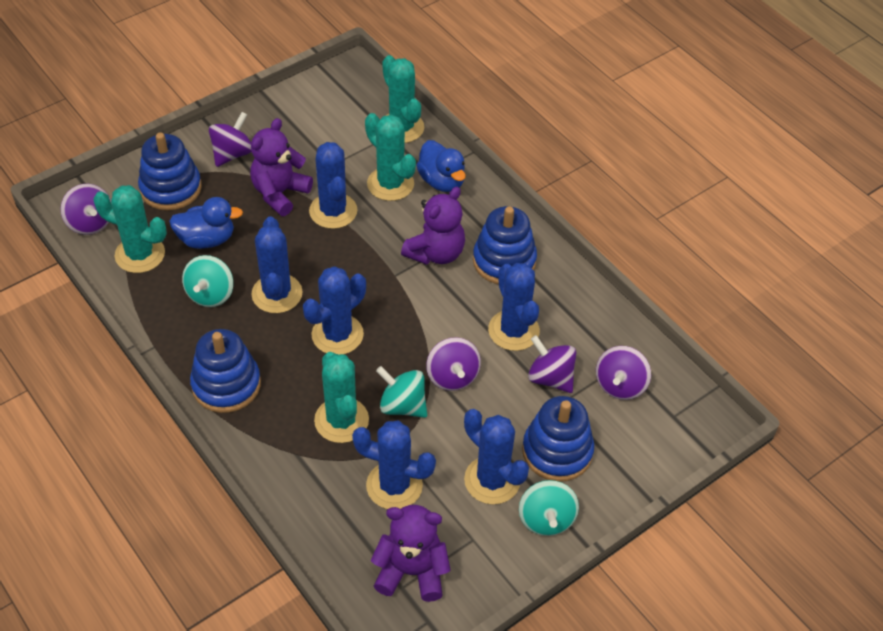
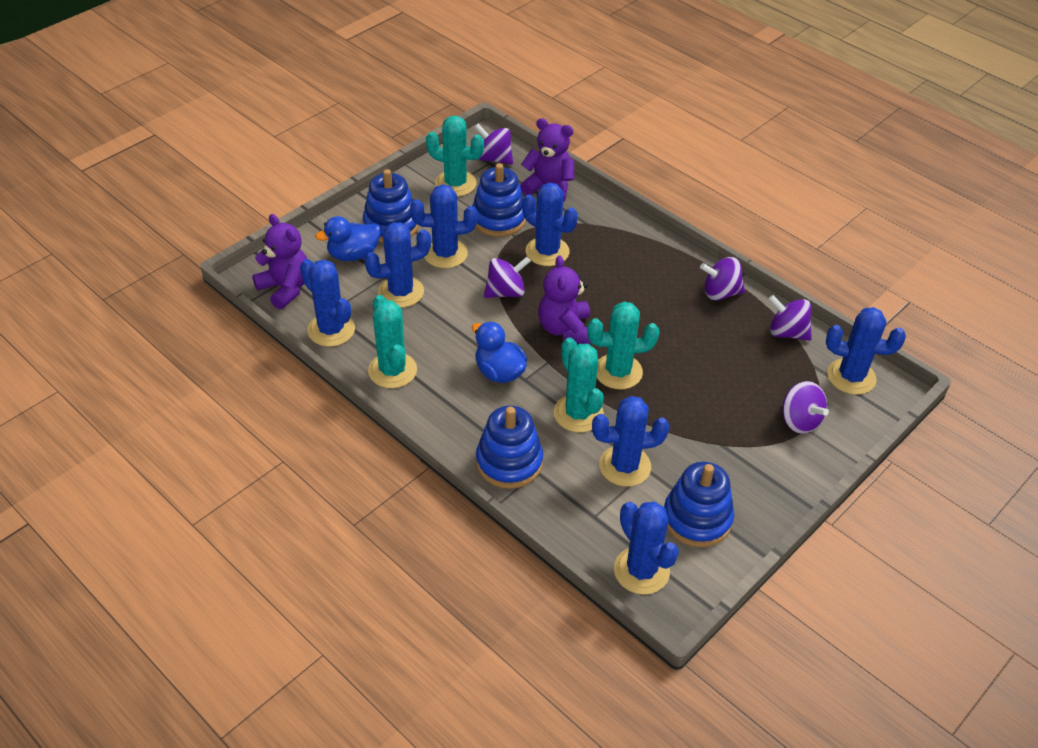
blue cactus: 6 -> 7
turquoise spinning top: 3 -> 0

